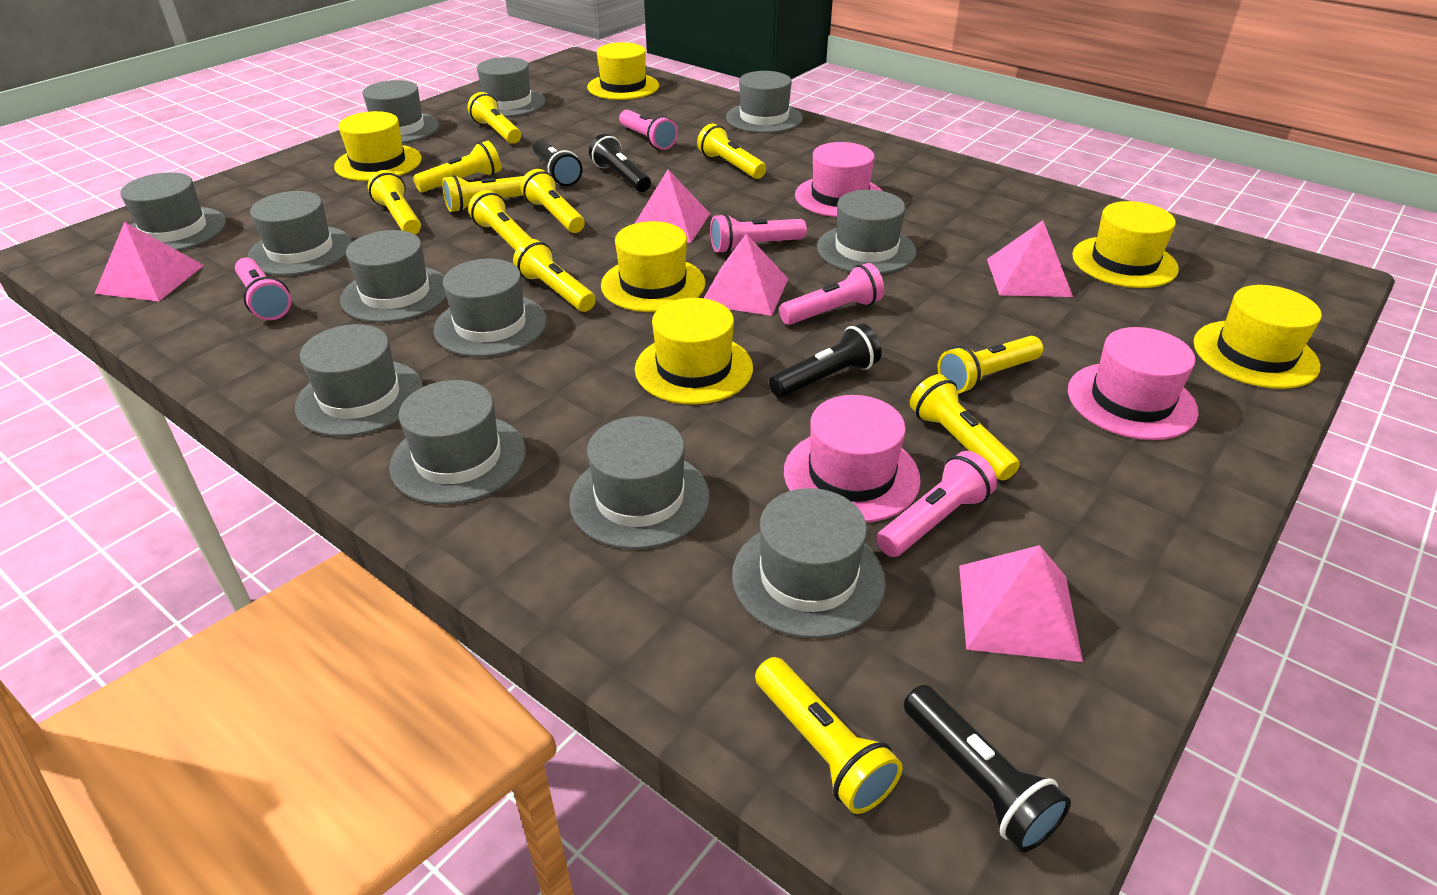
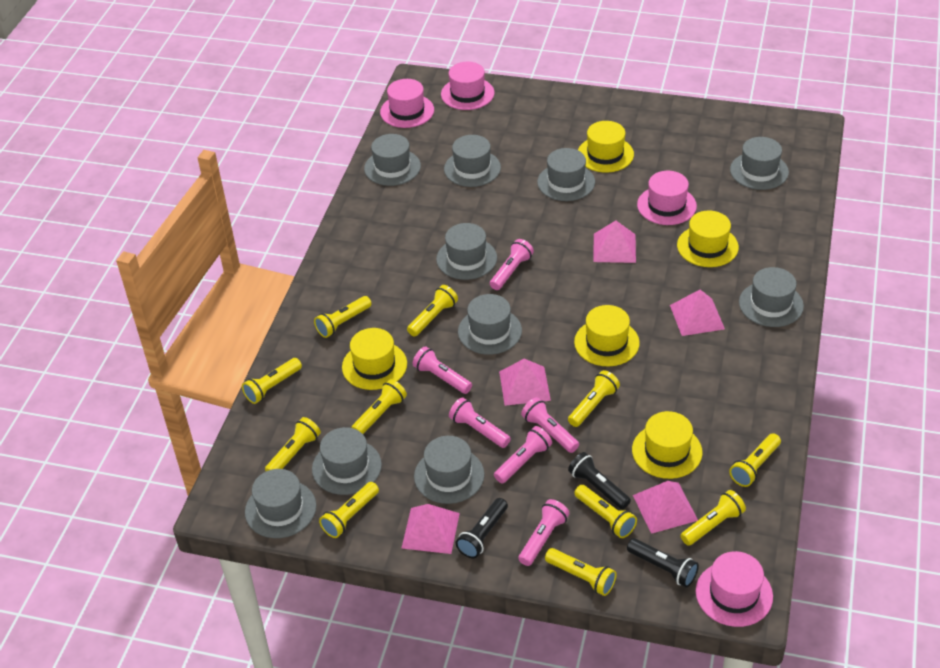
black flashlight: 4 -> 3
grey hat: 12 -> 10
pink flashlight: 5 -> 6
pink hat: 3 -> 4
yellow hat: 6 -> 5

